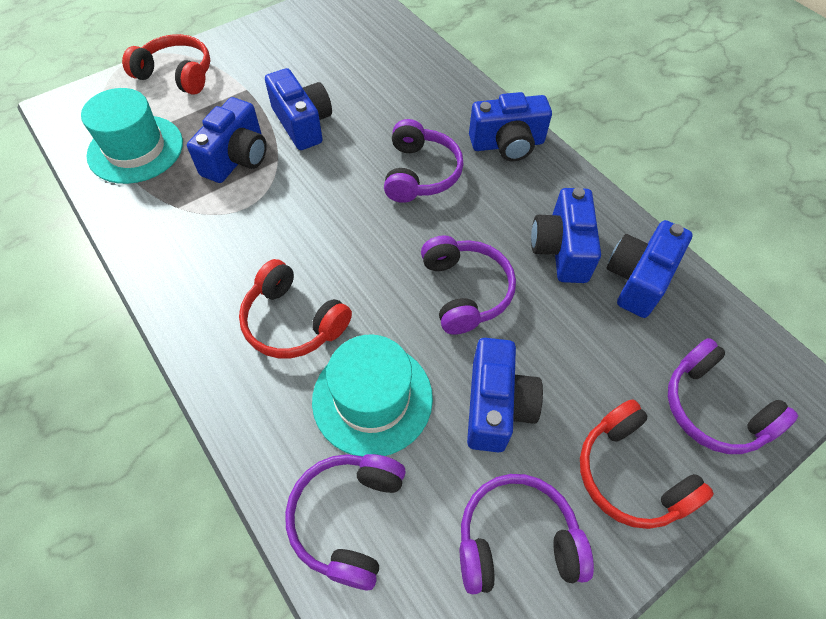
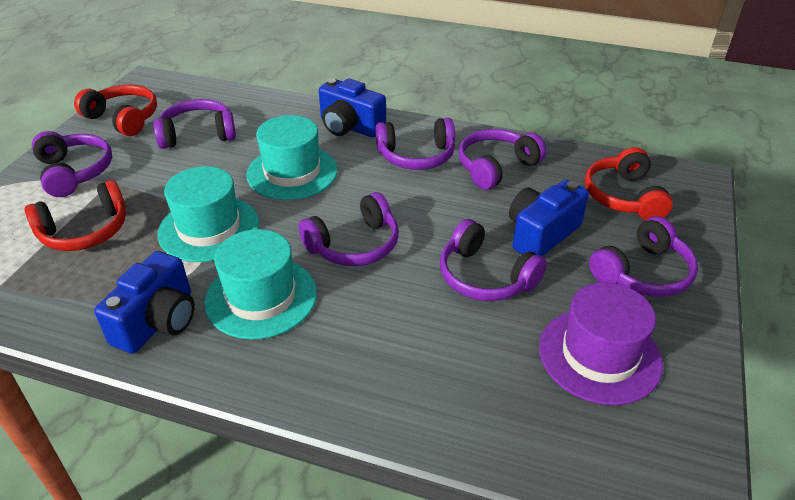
blue camera: 6 -> 3
purple hat: 0 -> 1
purple headphones: 5 -> 7
turquoise hat: 2 -> 3

